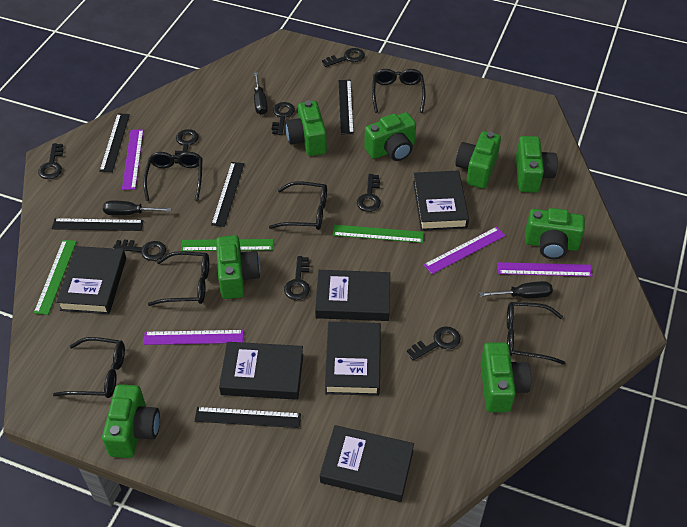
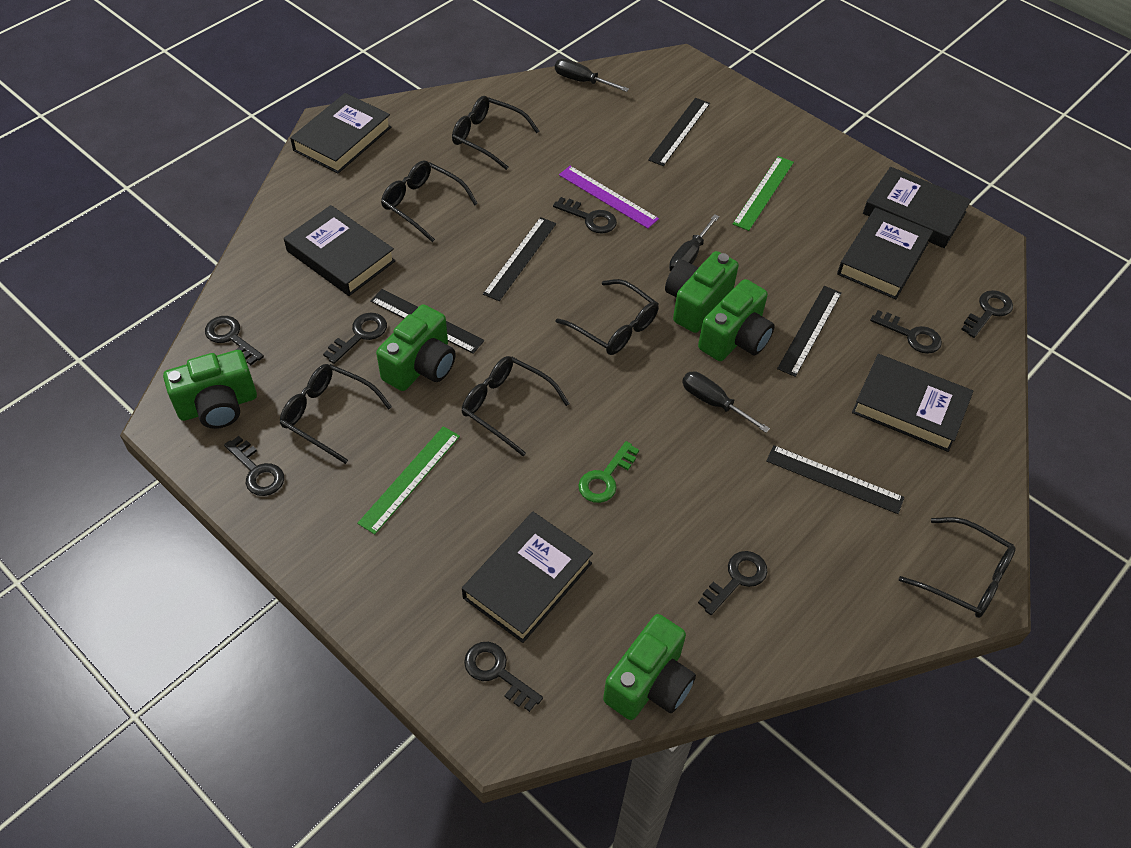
green camera: 8 -> 5
green key: 0 -> 1
green ruler: 3 -> 2
purple ruler: 4 -> 1

